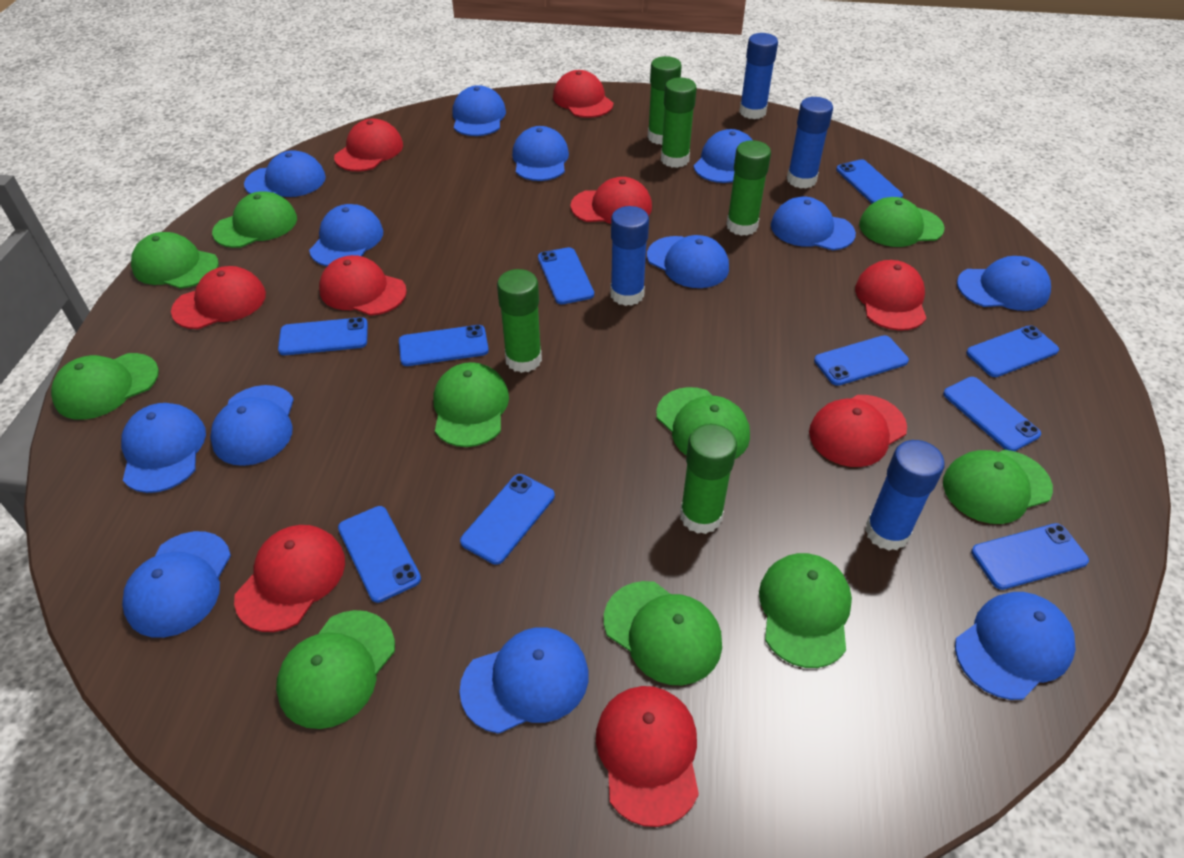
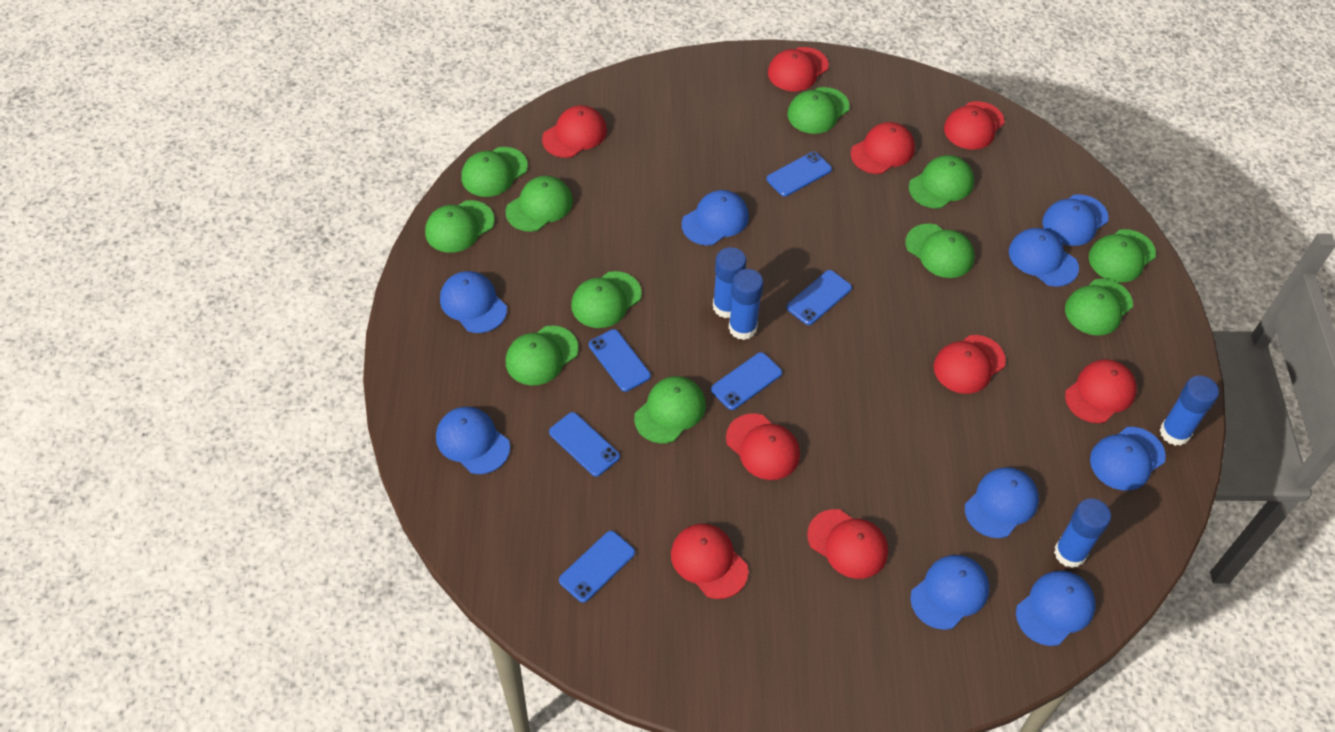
blue cap: 13 -> 9
blue phone: 10 -> 6
green cap: 10 -> 11
green glue stick: 5 -> 0

